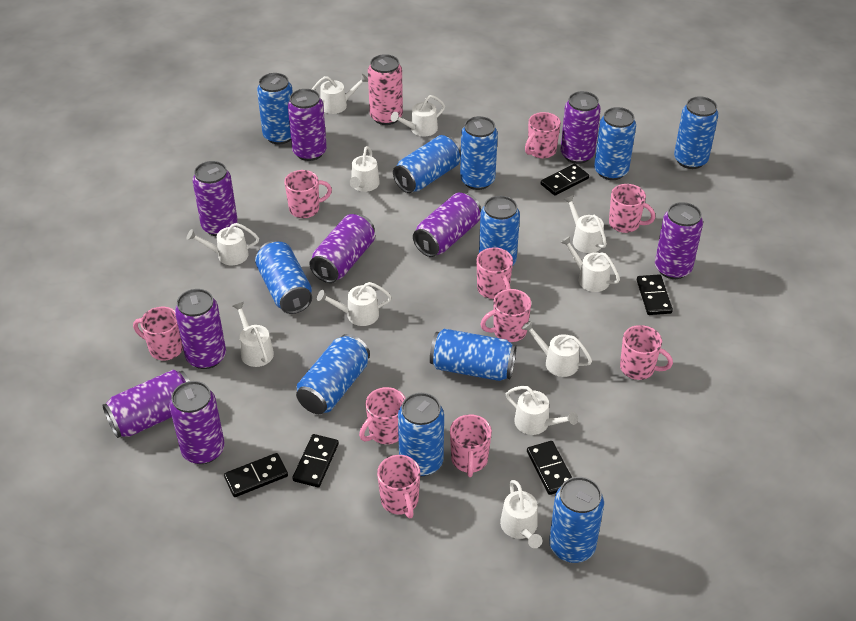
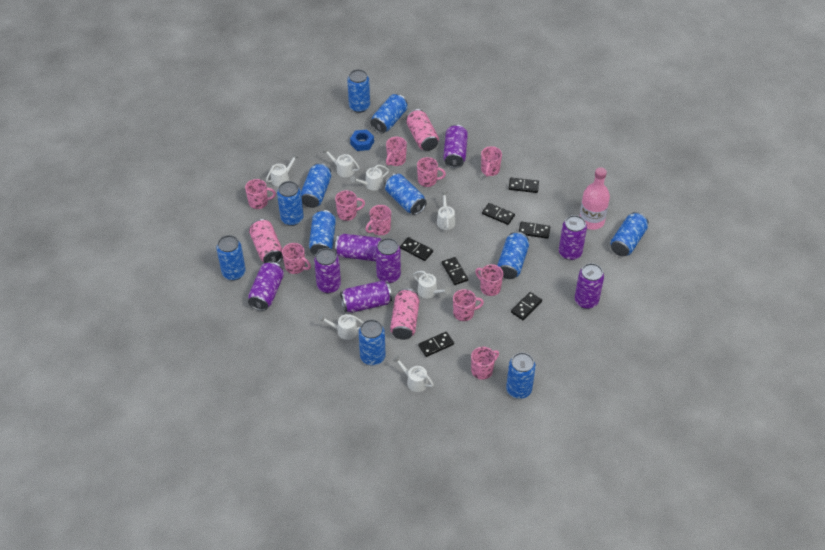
black domino: 5 -> 7
blue nut: 0 -> 1
pink bottle: 0 -> 1
pink can: 1 -> 3
purple can: 9 -> 8
white watering can: 11 -> 7

